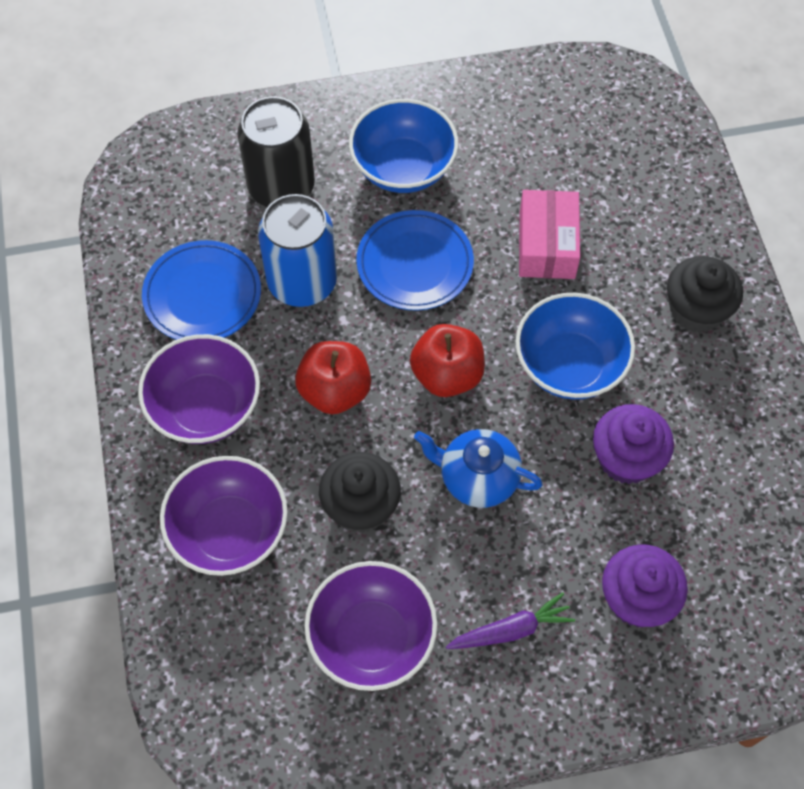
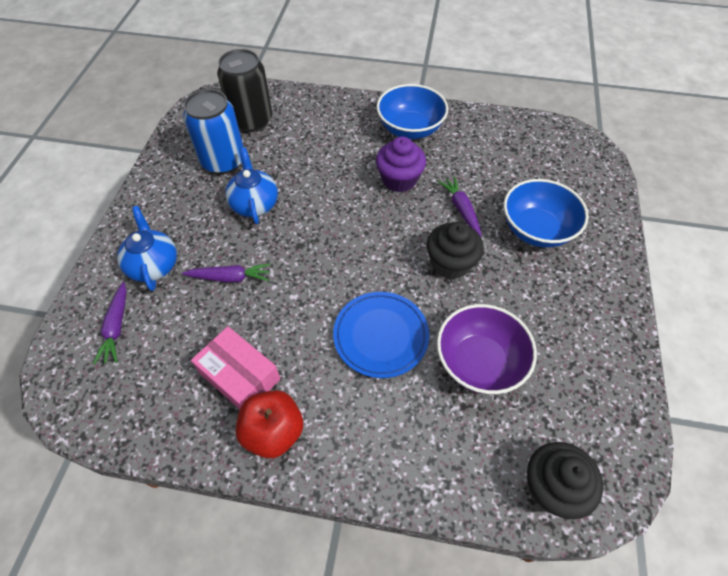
blue plate: 2 -> 1
blue teapot: 1 -> 2
purple bowl: 3 -> 1
purple carrot: 1 -> 3
purple cupcake: 2 -> 1
red apple: 2 -> 1

